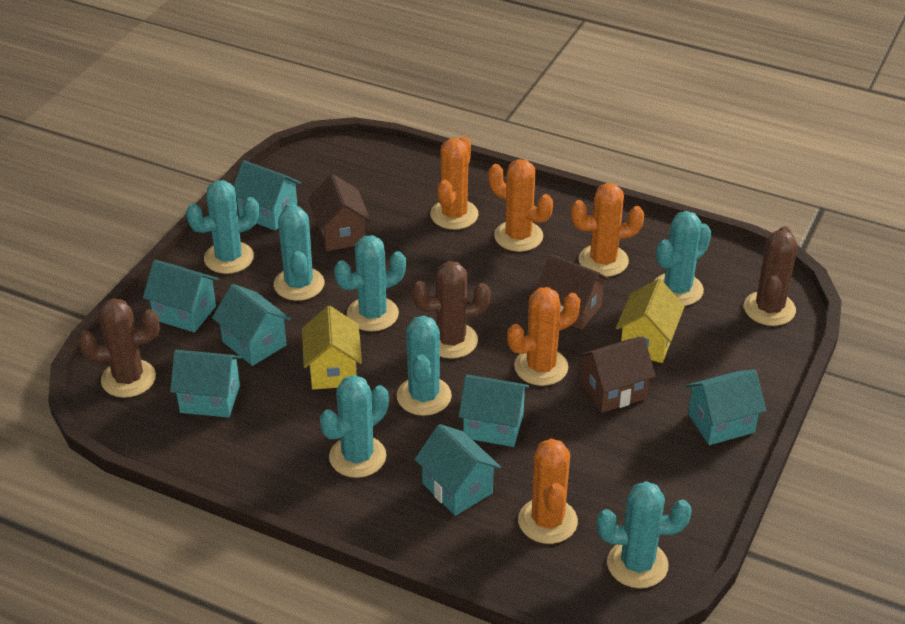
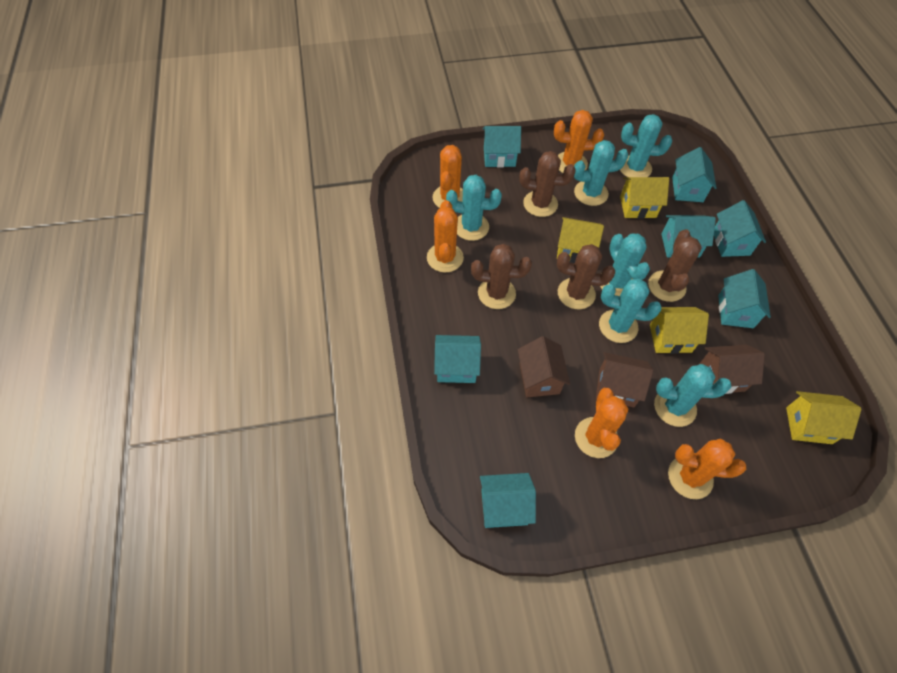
brown cactus: 3 -> 4
turquoise cactus: 7 -> 6
yellow house: 2 -> 4

